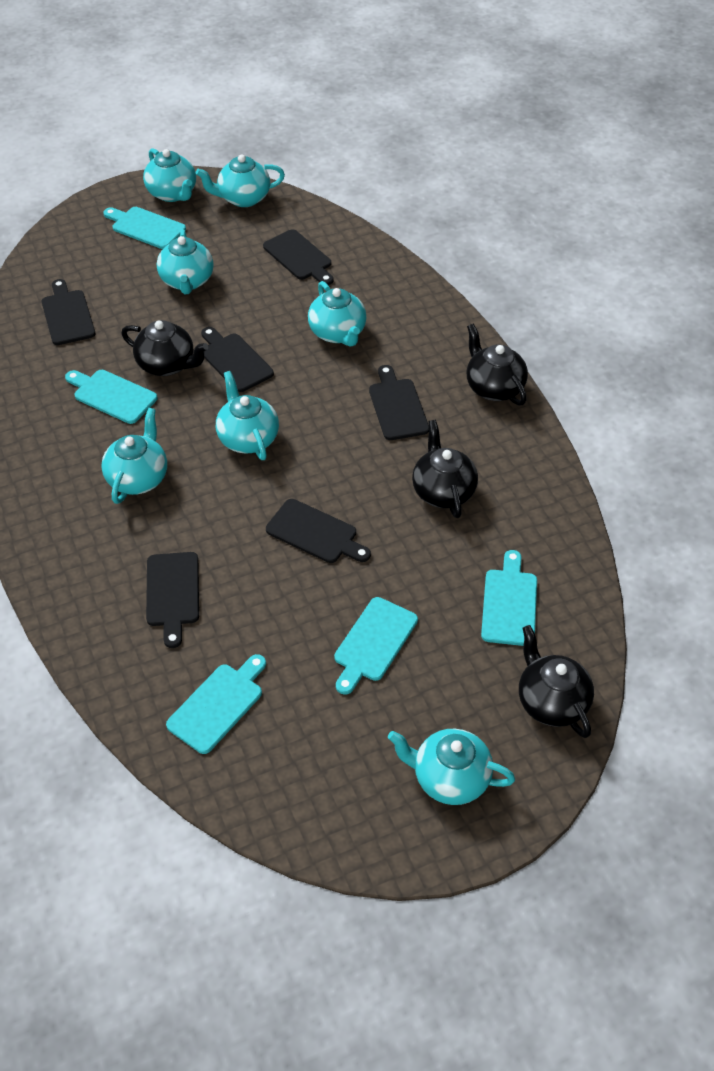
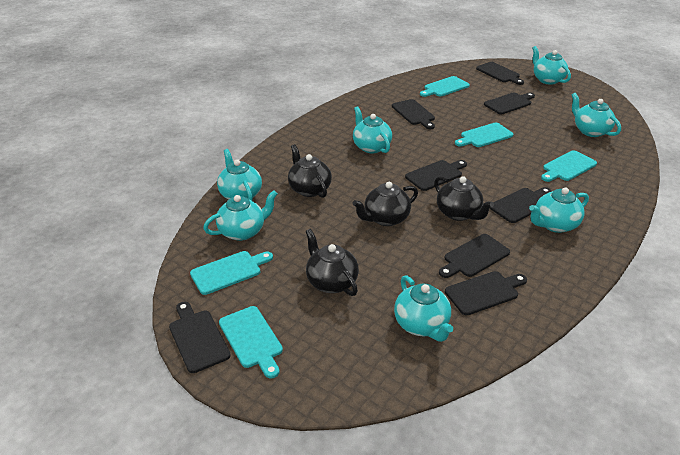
black cutting board: 6 -> 8

